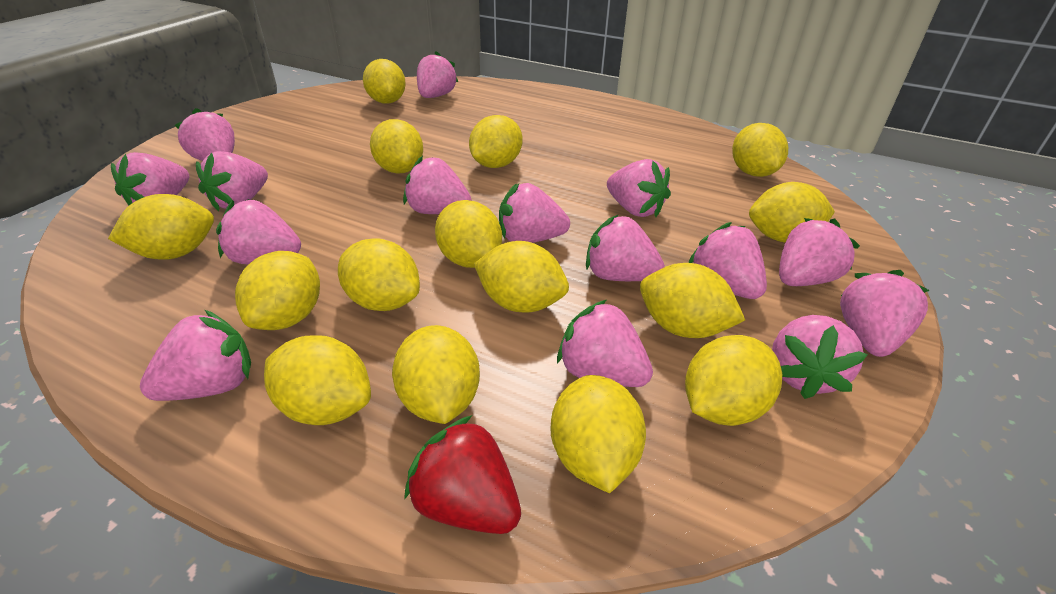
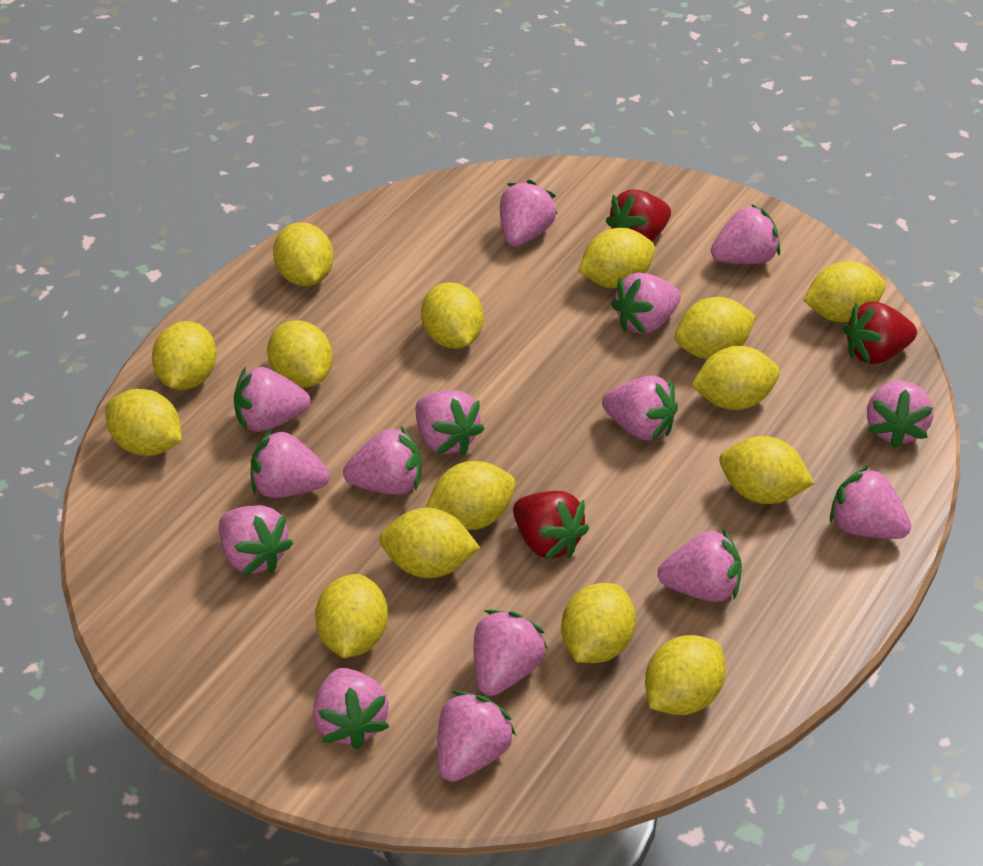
red strawberry: 1 -> 3

